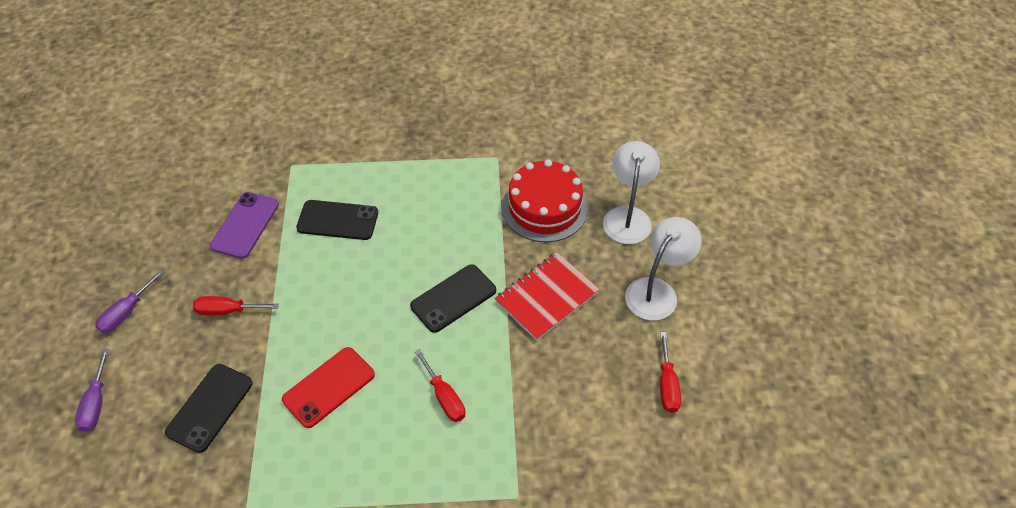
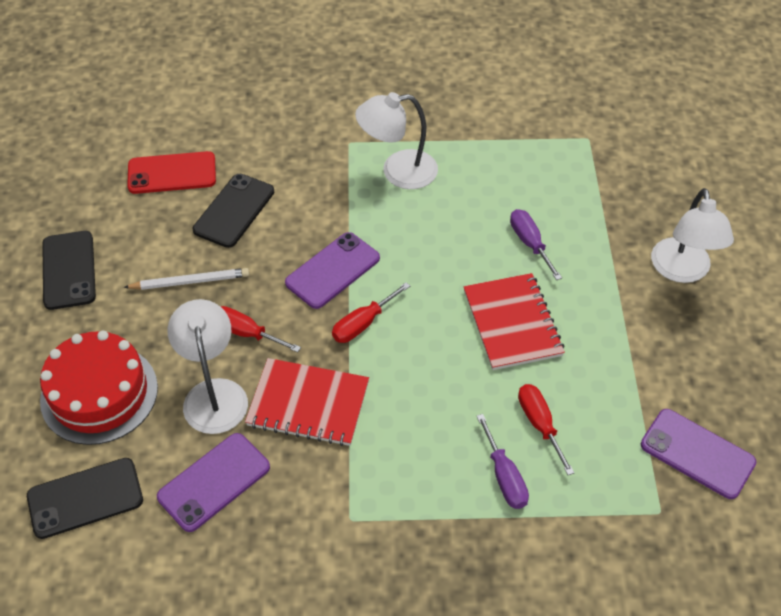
purple phone: 1 -> 3
red notebook: 1 -> 2
white lamp: 2 -> 3
white pencil: 0 -> 1

